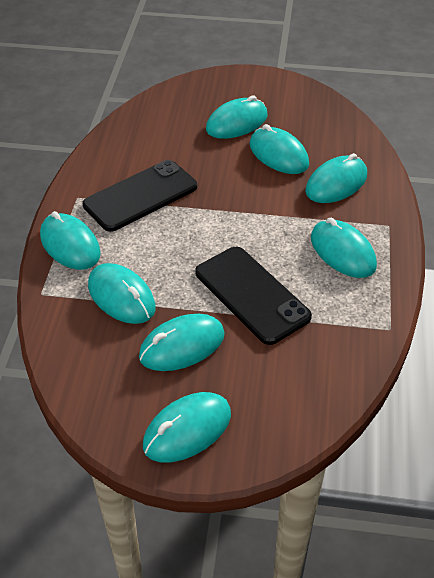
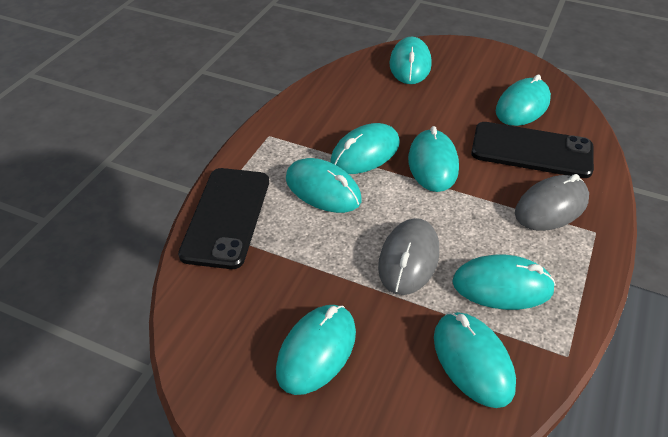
grey mouse: 0 -> 2

